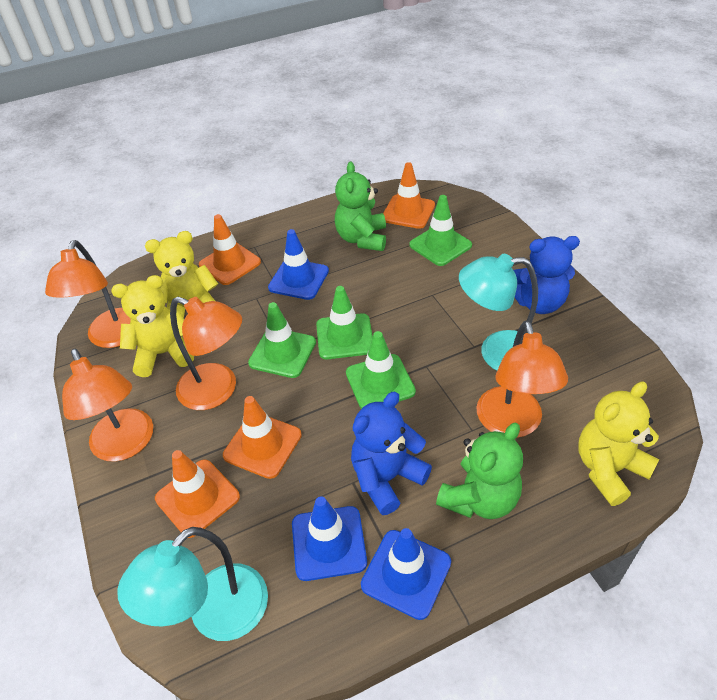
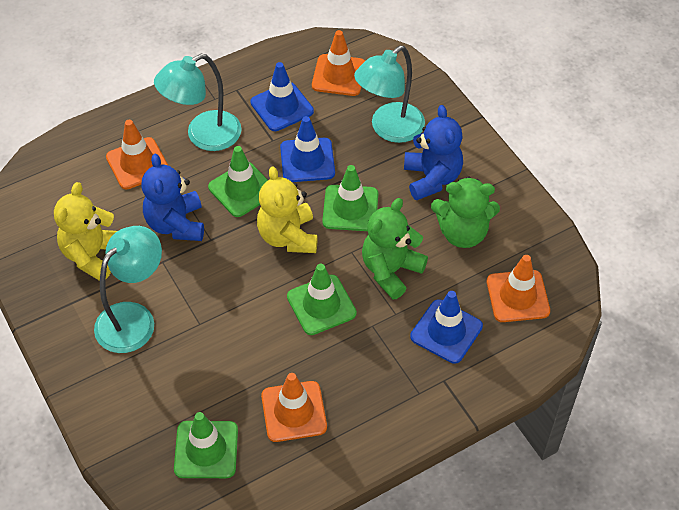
orange lamp: 4 -> 0
turquoise lamp: 2 -> 3
yellow teddy bear: 3 -> 2

